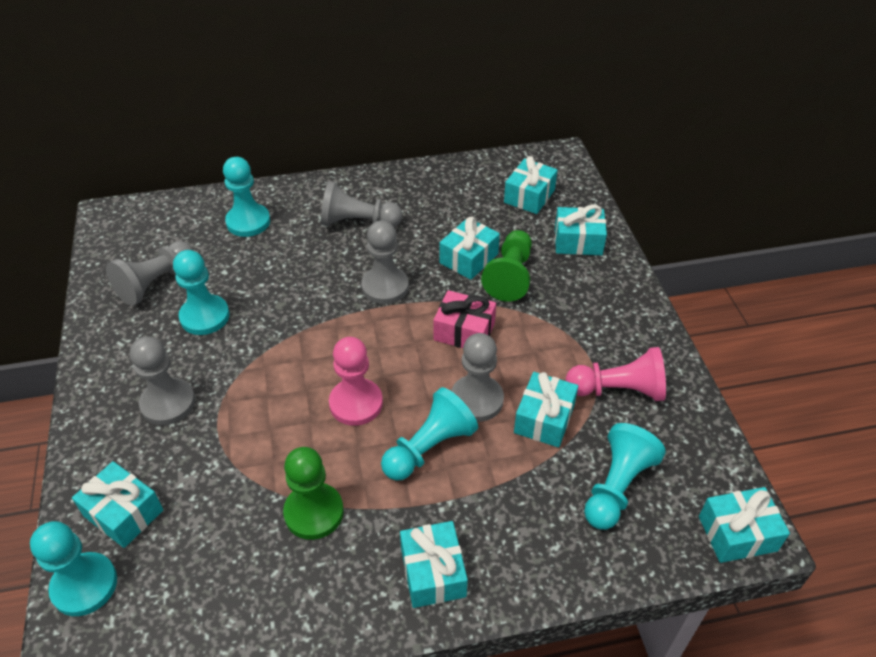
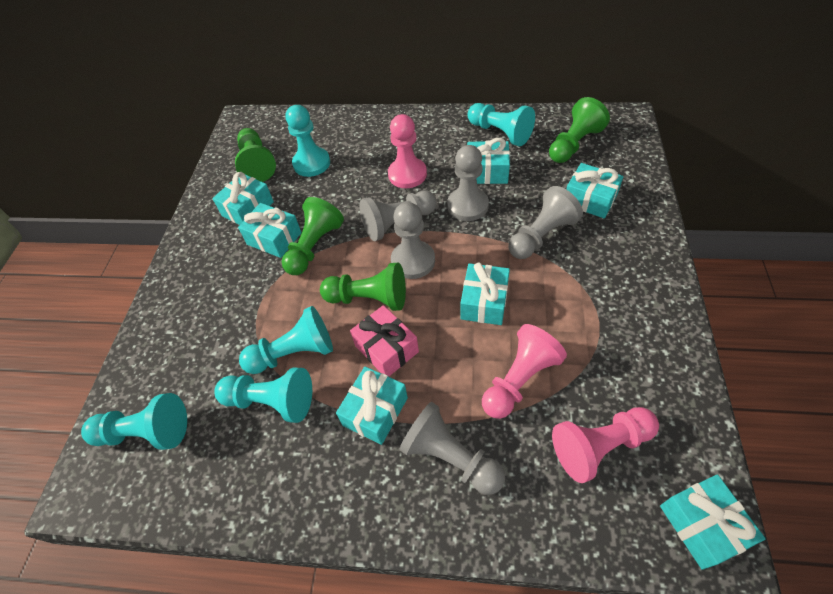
green pawn: 2 -> 4
pink pawn: 2 -> 3

